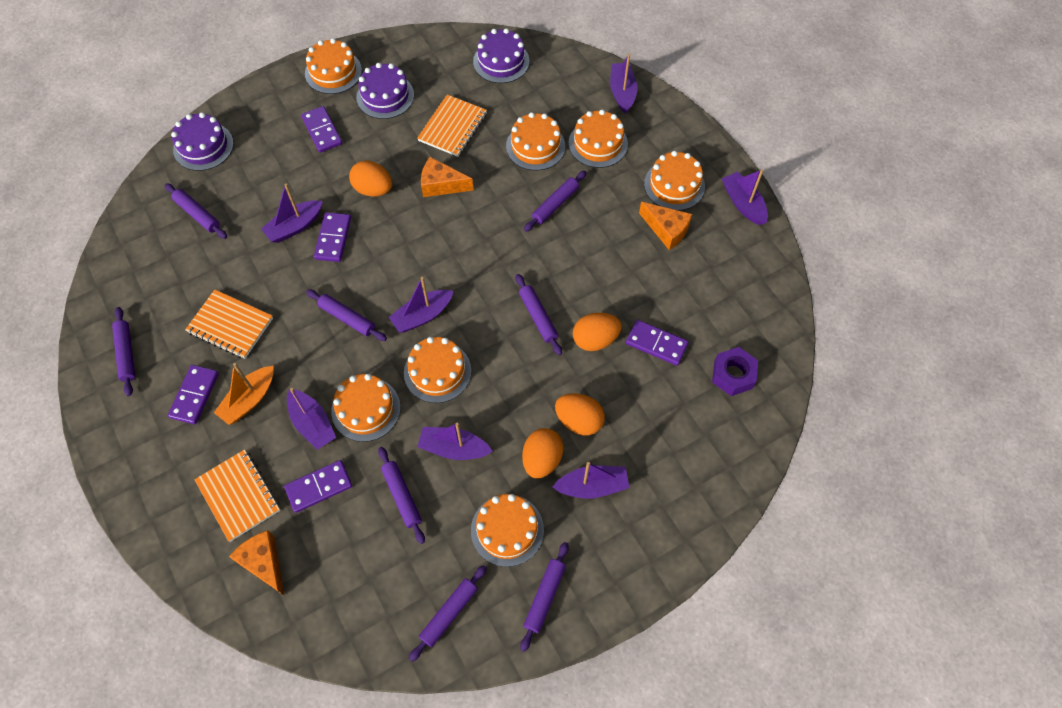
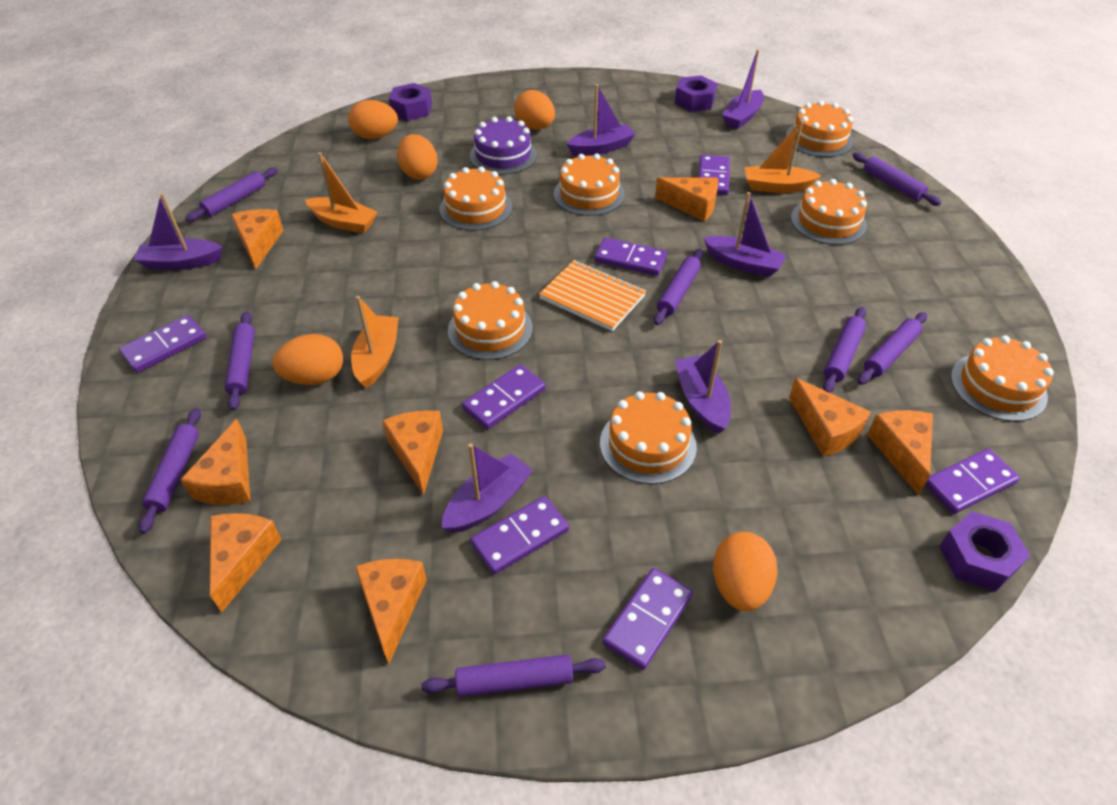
orange boat: 1 -> 3
orange cheese: 3 -> 8
orange egg: 4 -> 5
orange notebook: 3 -> 1
purple boat: 7 -> 6
purple cake: 3 -> 1
purple domino: 5 -> 7
purple nut: 1 -> 3

